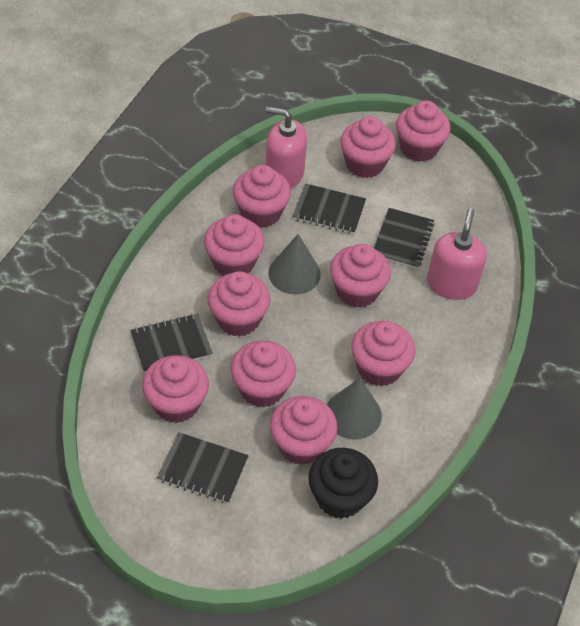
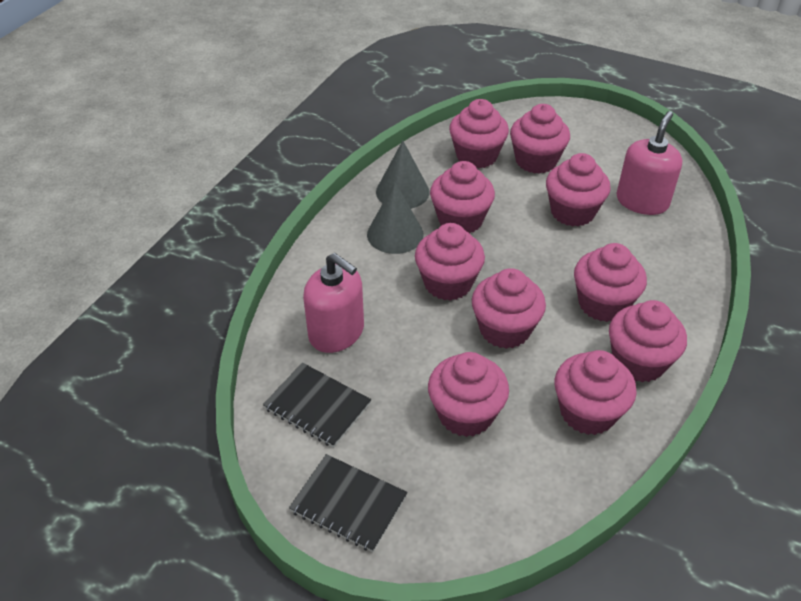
black cupcake: 1 -> 0
black notebook: 4 -> 2

